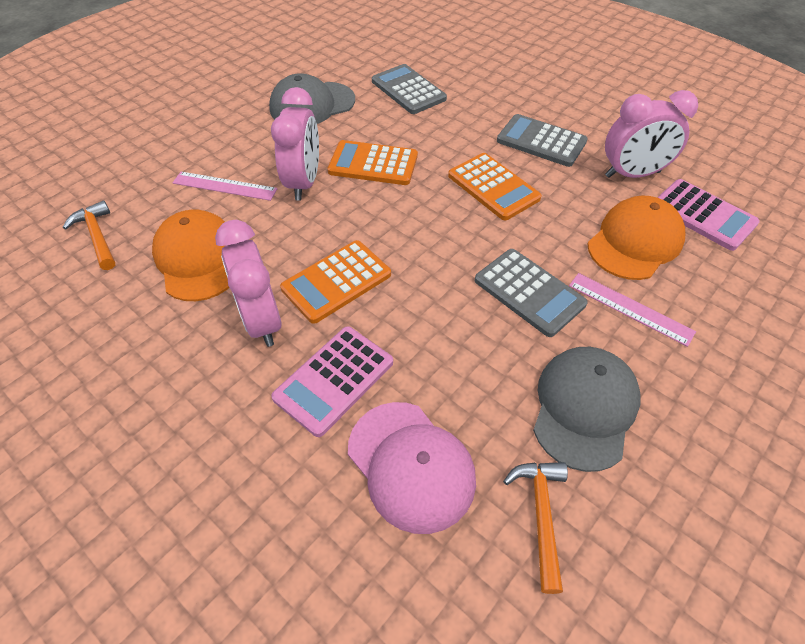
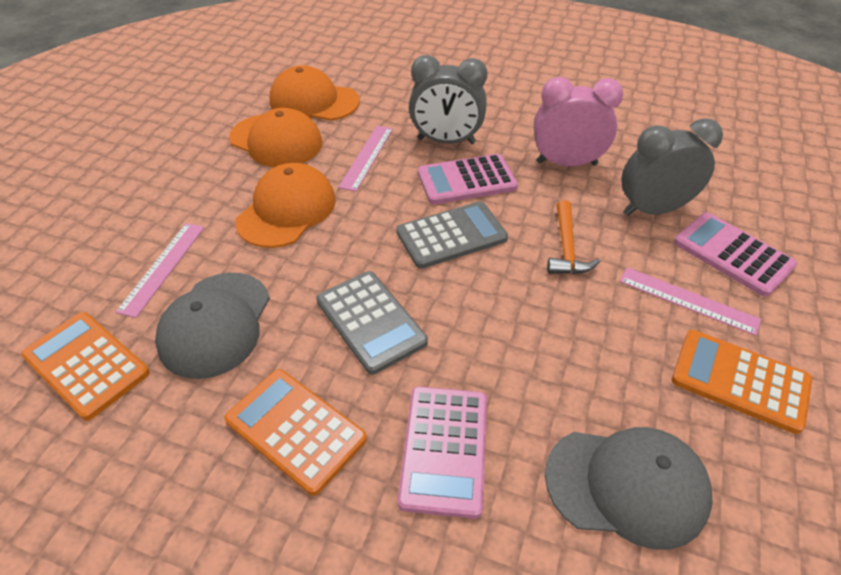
grey calculator: 3 -> 2
grey clock: 0 -> 2
orange cap: 2 -> 3
orange hammer: 2 -> 1
pink calculator: 2 -> 3
pink cap: 1 -> 0
pink clock: 3 -> 1
pink ruler: 2 -> 3

